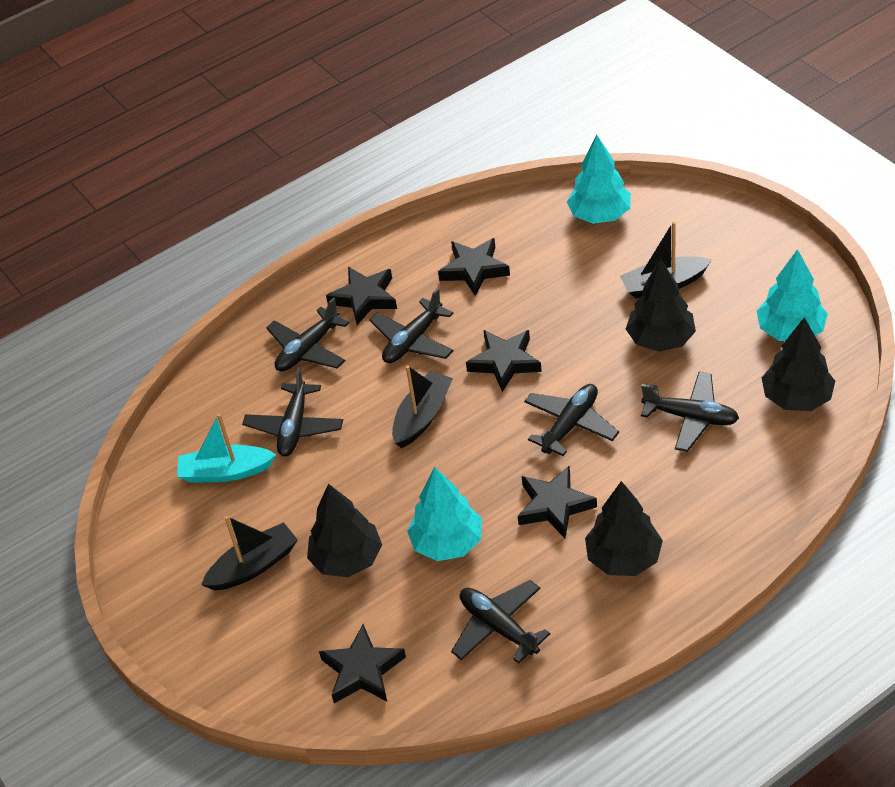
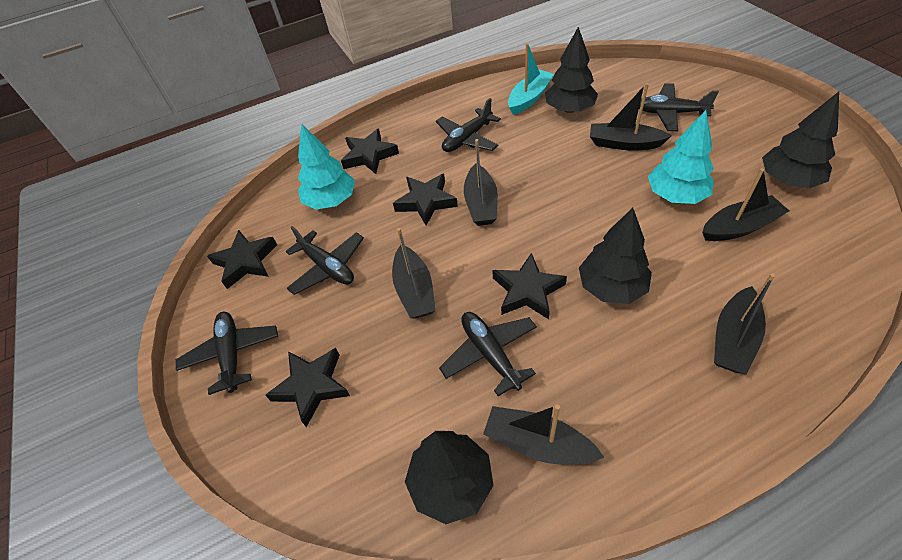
black boat: 3 -> 6
black plane: 6 -> 5
turquoise tree: 3 -> 2

